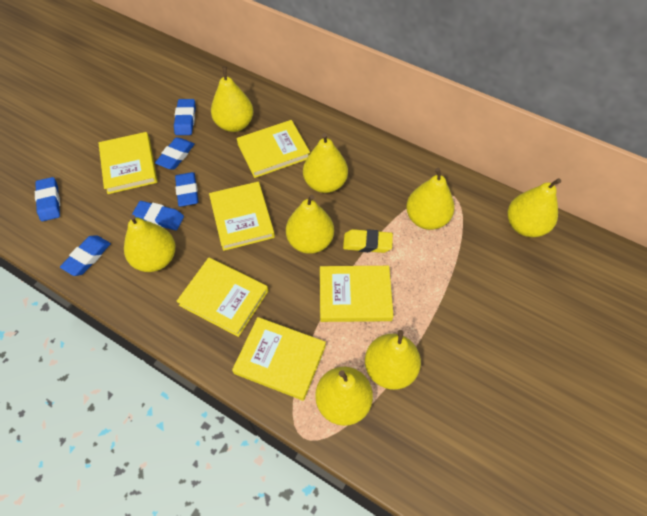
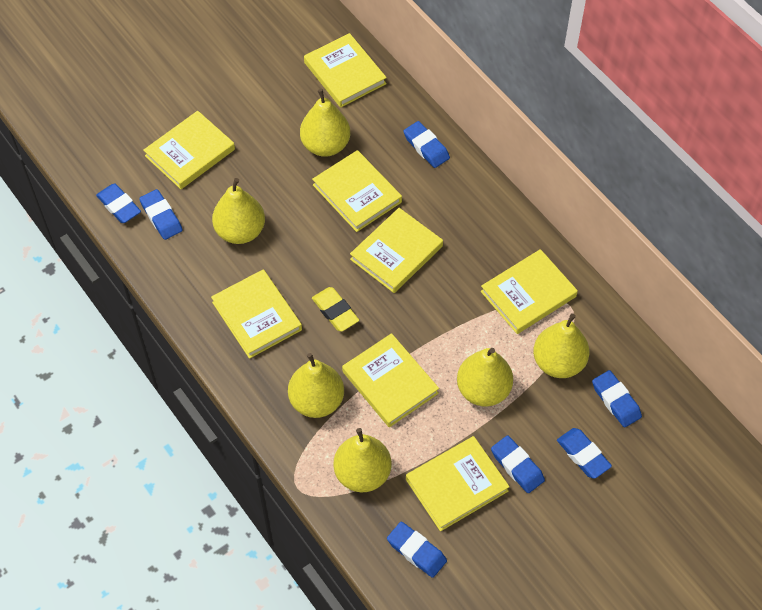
blue eraser: 6 -> 7
yellow book: 6 -> 8
yellow pear: 8 -> 6

